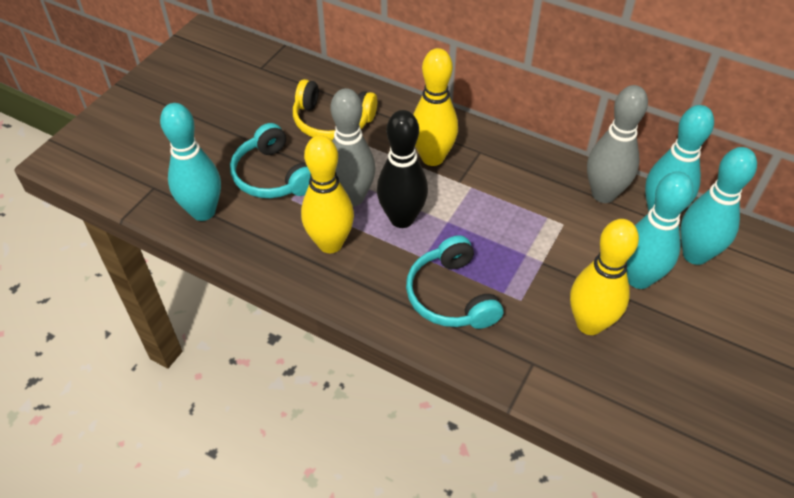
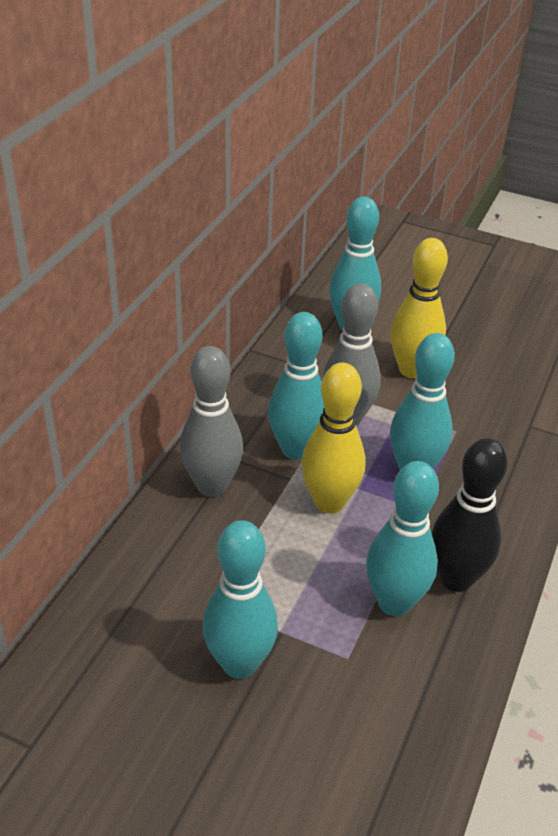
turquoise bowling pin: 4 -> 5
turquoise headphones: 2 -> 0
yellow bowling pin: 3 -> 2
yellow headphones: 1 -> 0

